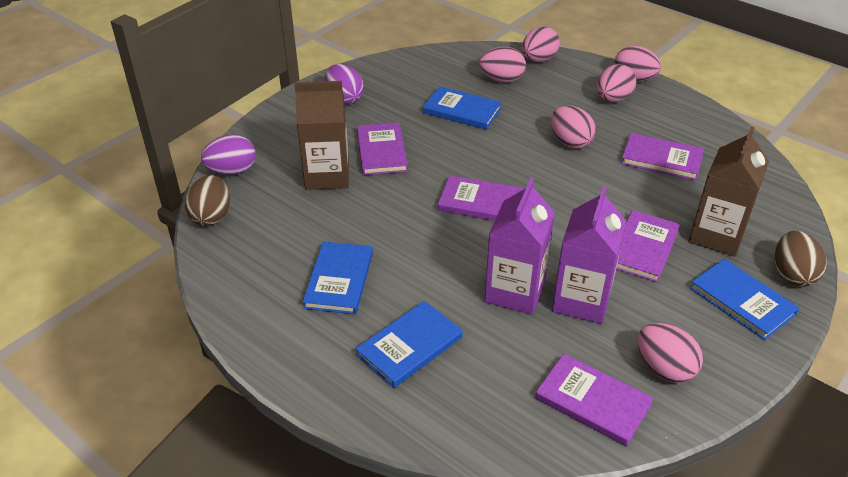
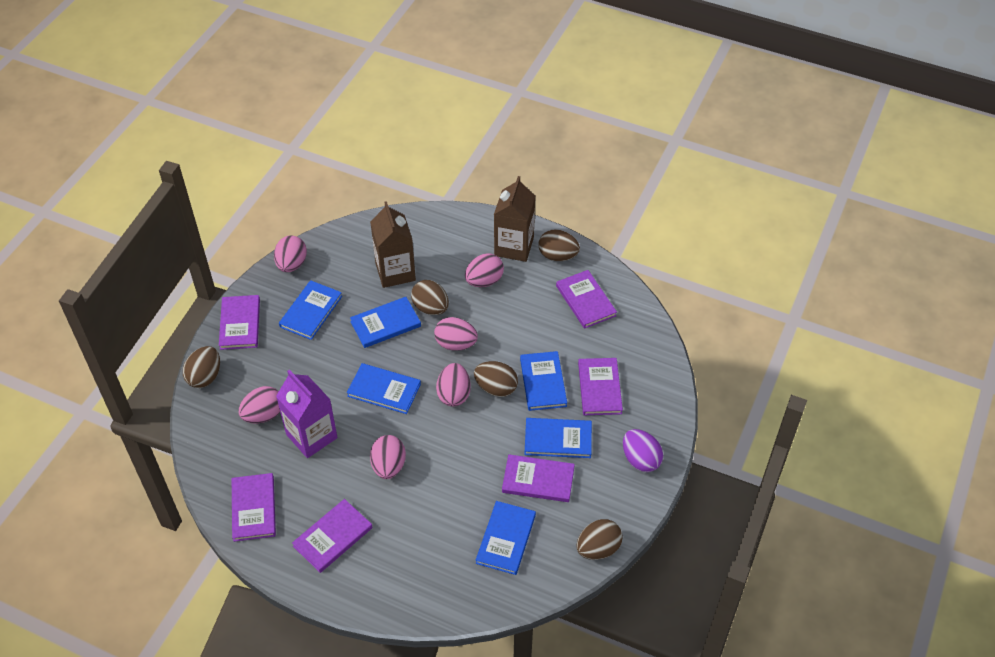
blue book: 4 -> 6
brown egg: 2 -> 5
purple book: 5 -> 6
purple carton: 2 -> 1
purple egg: 2 -> 1

